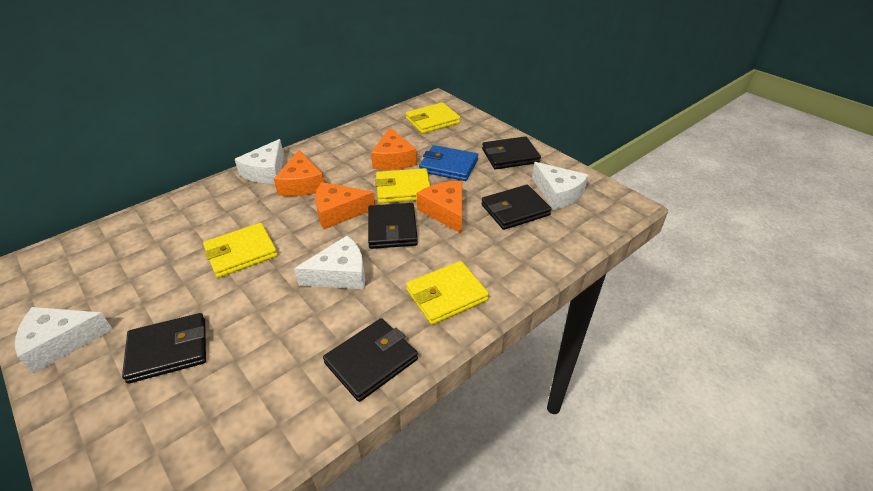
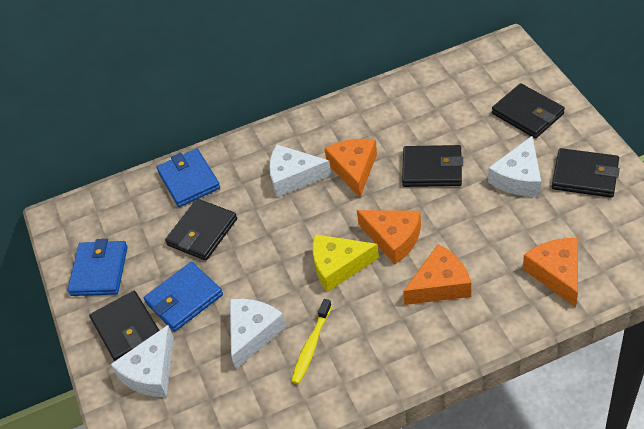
blue wallet: 1 -> 3
yellow cheese: 0 -> 1
yellow toothbrush: 0 -> 1
yellow wallet: 4 -> 0

